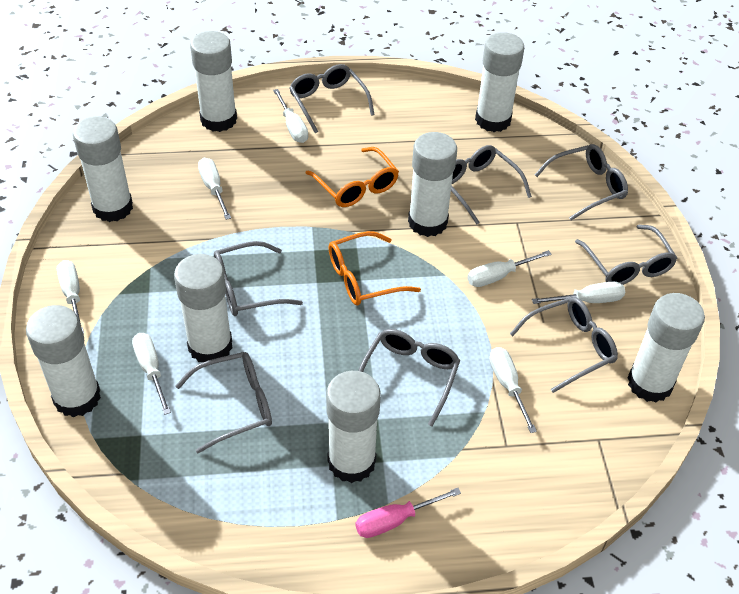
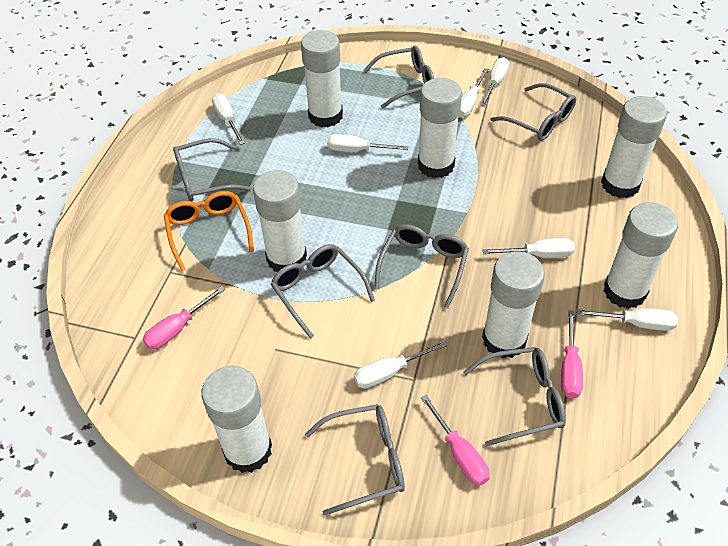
grey glasses: 8 -> 7
orange glasses: 2 -> 1
pink screwdriver: 1 -> 3
white glue stick: 8 -> 7

